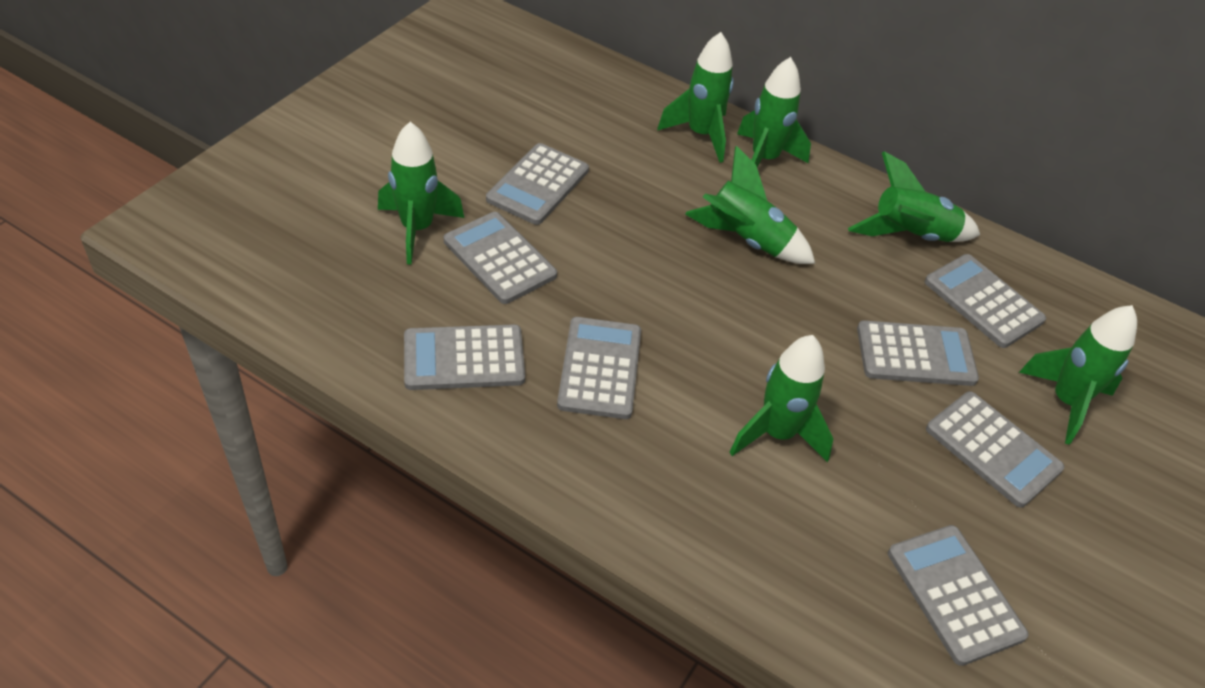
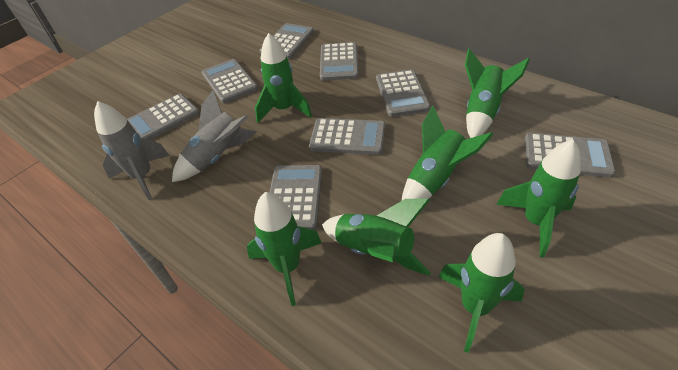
grey rocket: 0 -> 2

